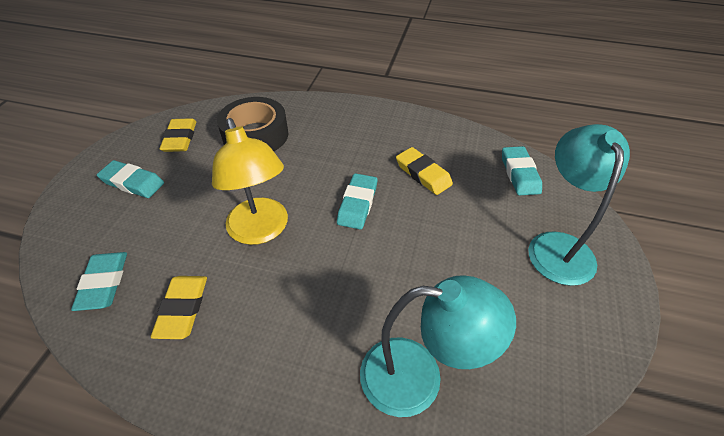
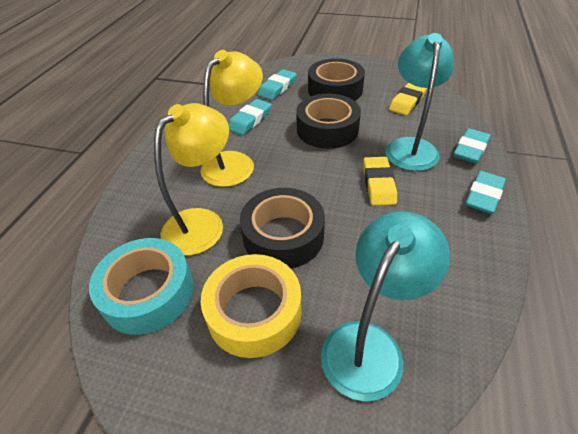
black tape: 1 -> 3
turquoise tape: 0 -> 1
yellow eraser: 3 -> 2
yellow lamp: 1 -> 2
yellow tape: 0 -> 1

